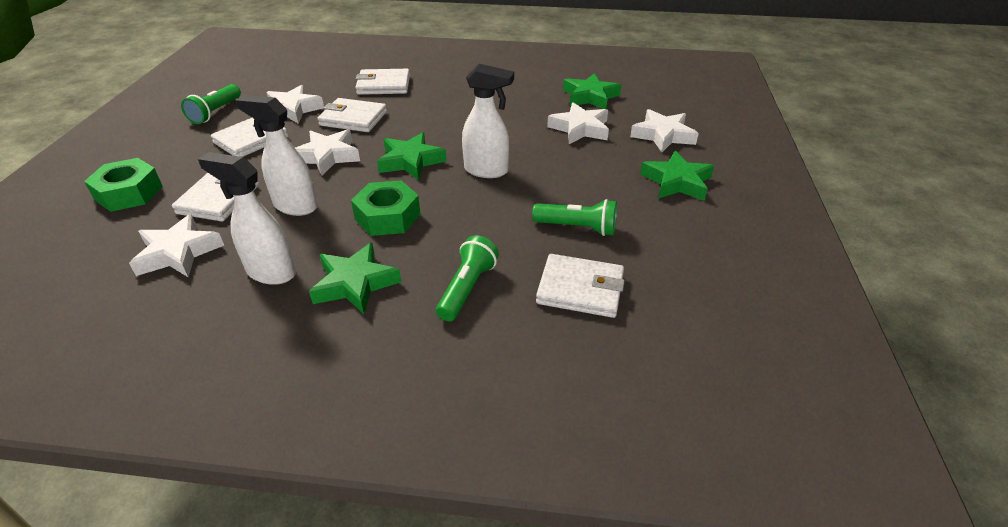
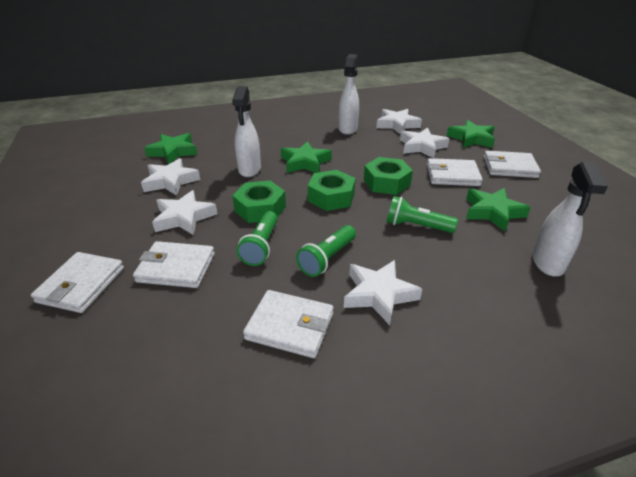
green nut: 2 -> 3

